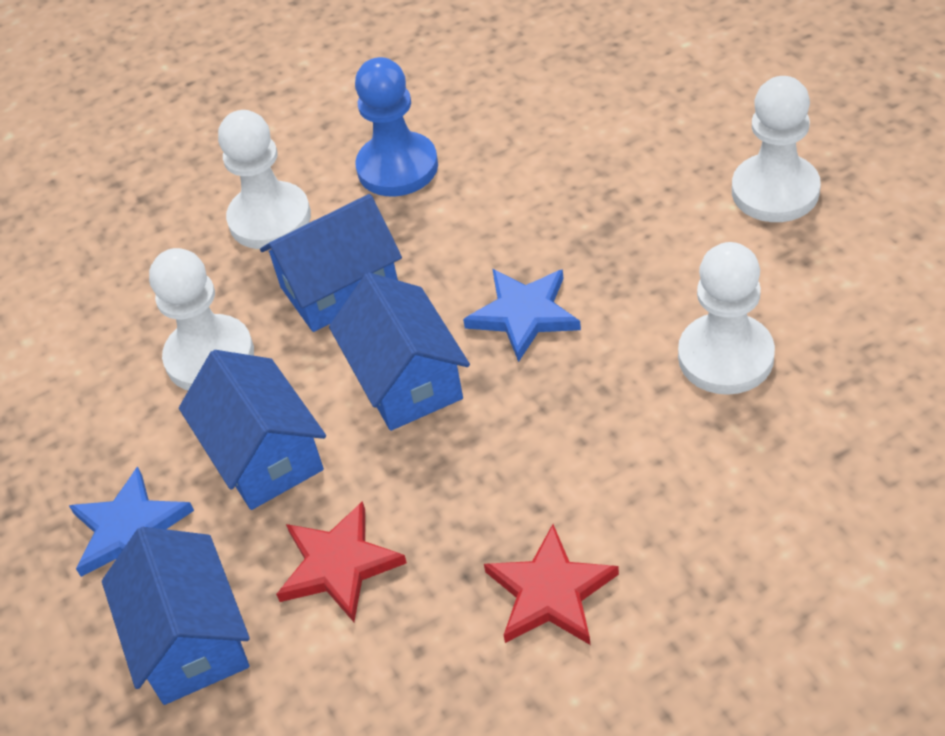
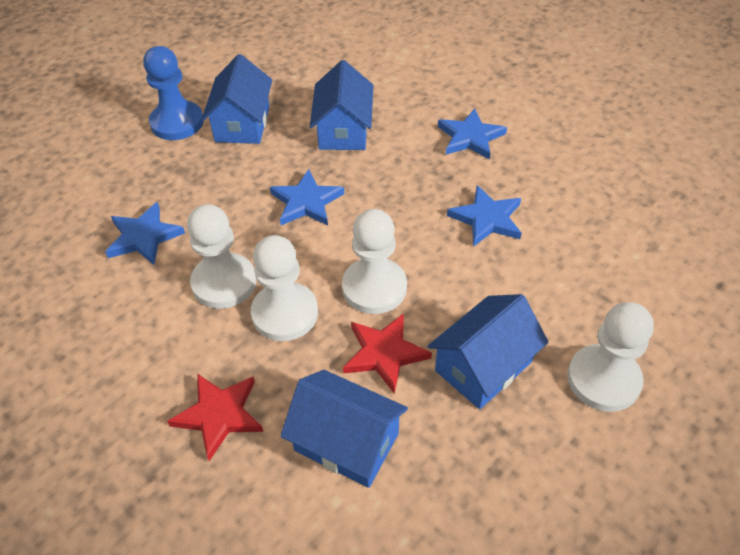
blue star: 2 -> 4

